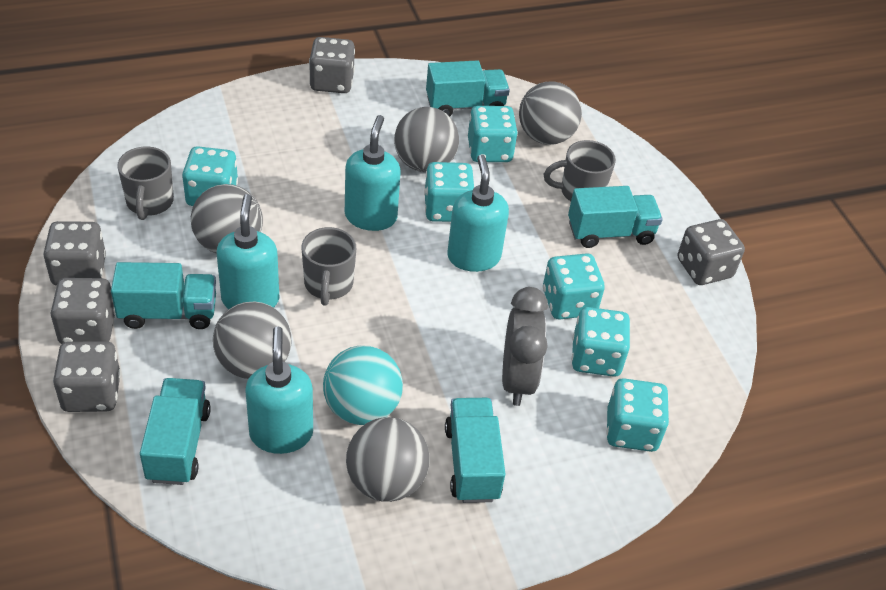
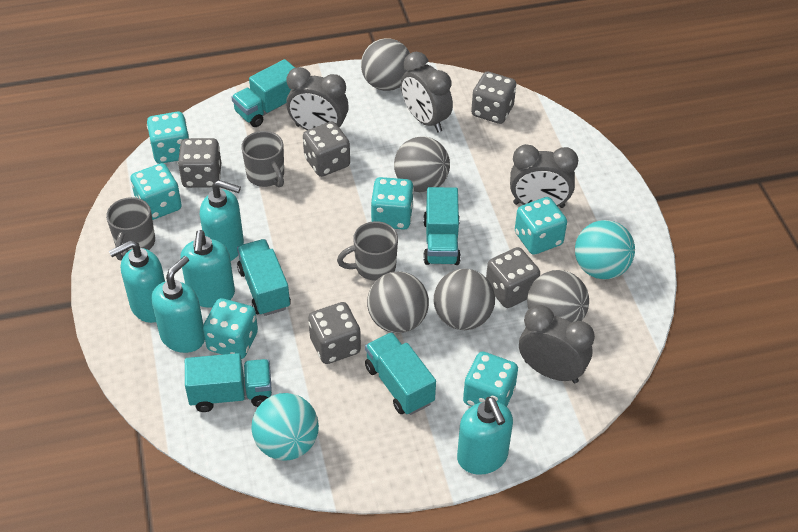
grey clock: 1 -> 4
turquoise ball: 1 -> 2
turquoise soap dispenser: 4 -> 5

